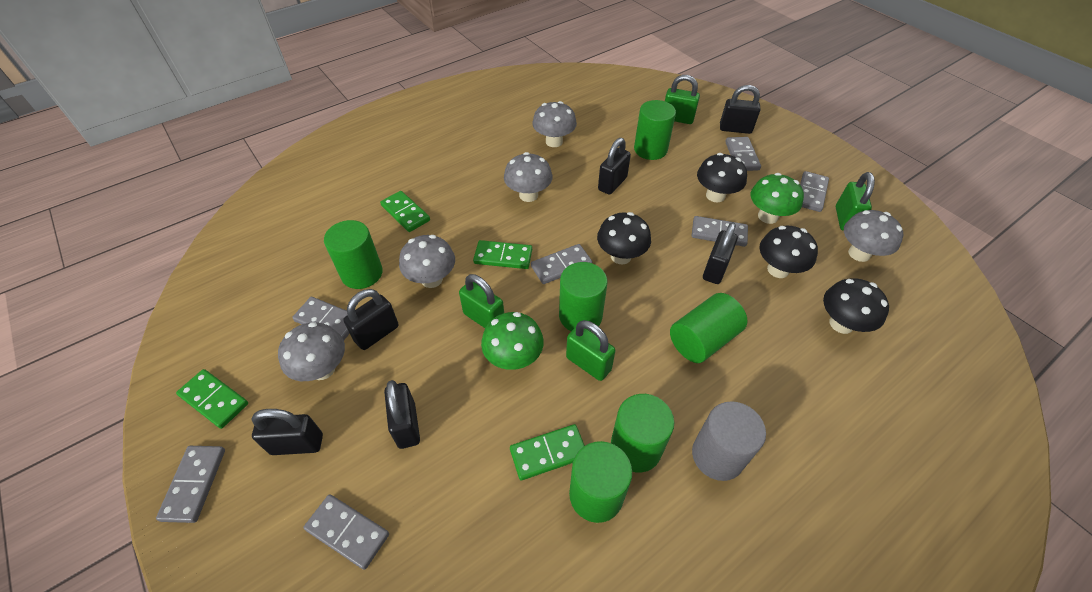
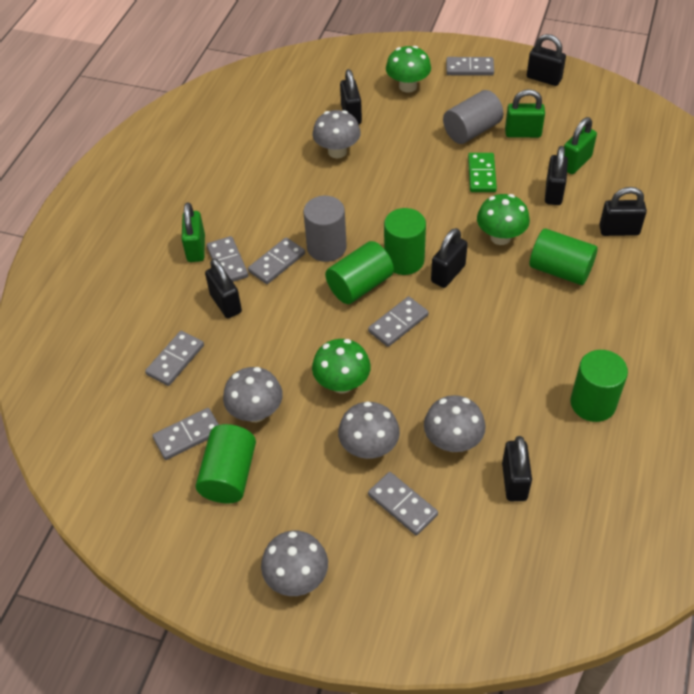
black mushroom: 4 -> 0
black padlock: 6 -> 7
green cylinder: 6 -> 5
green domino: 4 -> 1
green mushroom: 2 -> 3
green padlock: 4 -> 3
grey cylinder: 1 -> 2

